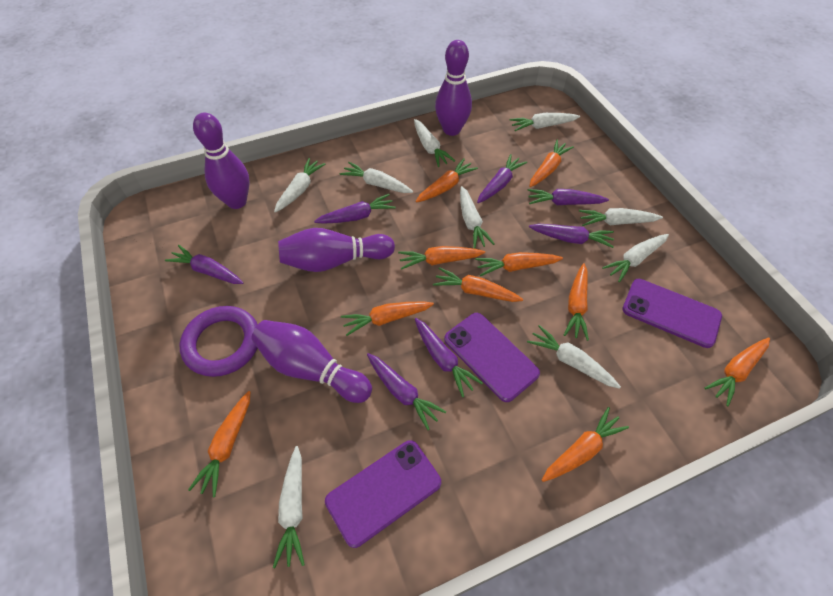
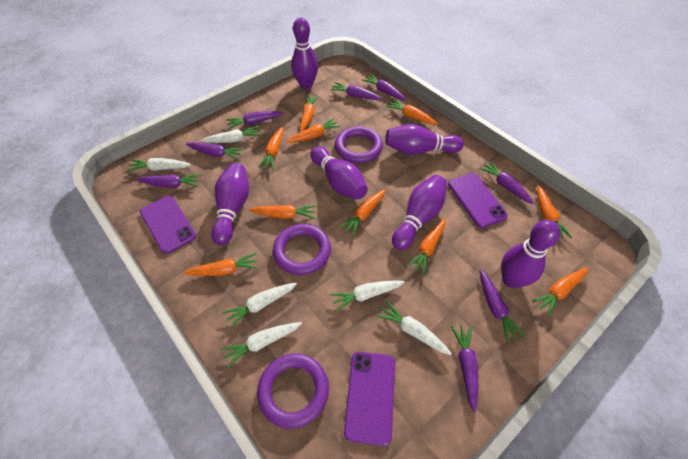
purple bowling pin: 4 -> 6
purple carrot: 7 -> 8
purple ring: 1 -> 3
white carrot: 9 -> 6

